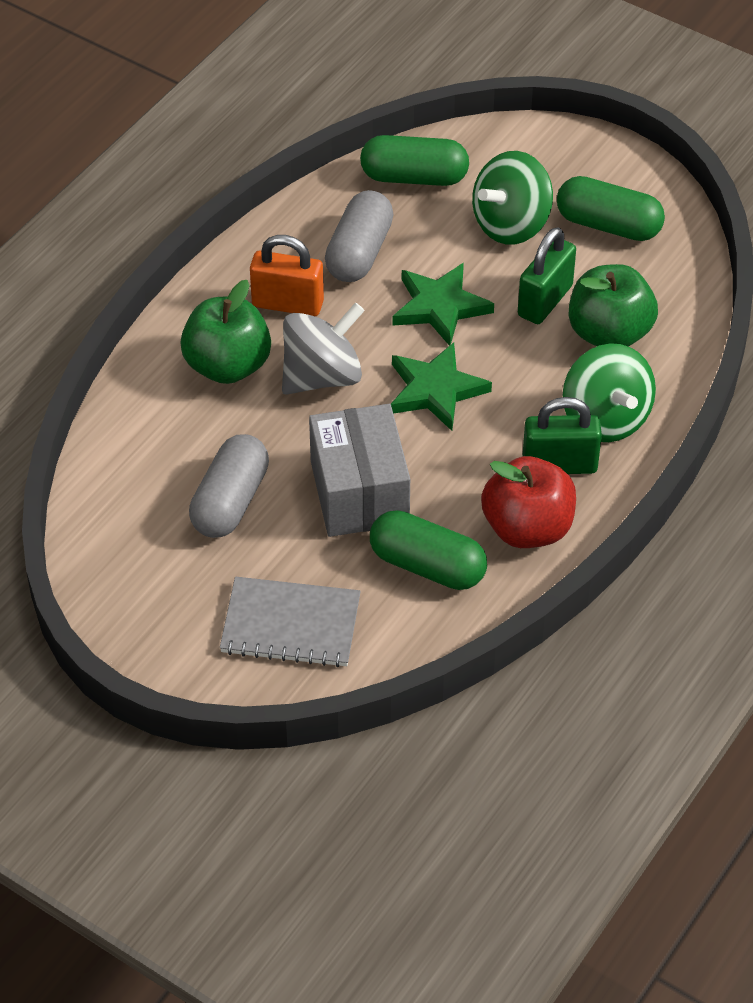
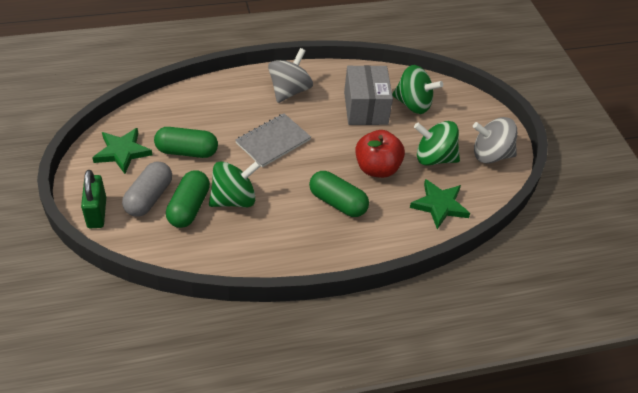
green apple: 2 -> 0
green padlock: 2 -> 1
green spinning top: 2 -> 3
grey capsule: 2 -> 1
grey spinning top: 1 -> 2
orange padlock: 1 -> 0

